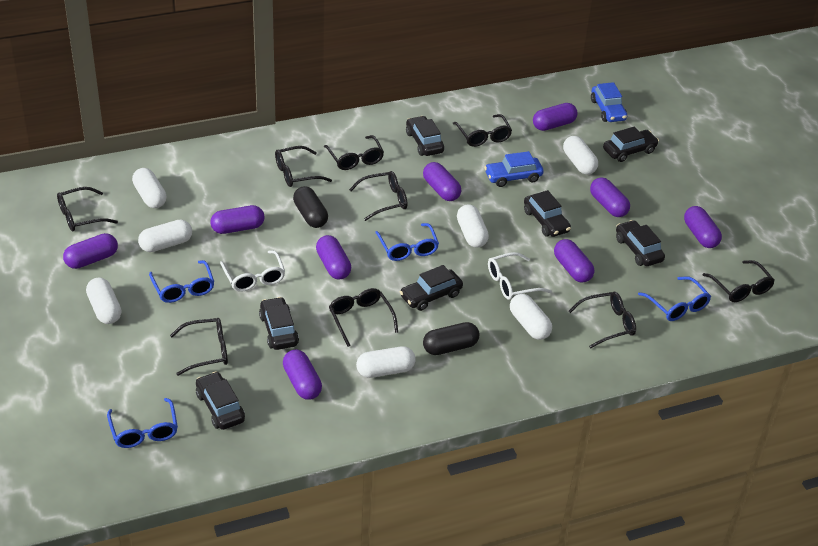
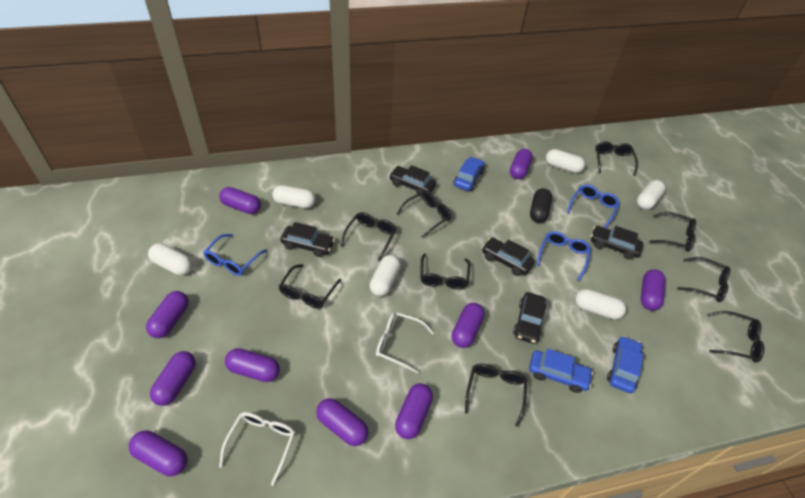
black capsule: 2 -> 1
black car: 7 -> 5
blue car: 2 -> 3
blue glasses: 4 -> 3
purple capsule: 9 -> 10
white capsule: 7 -> 6

